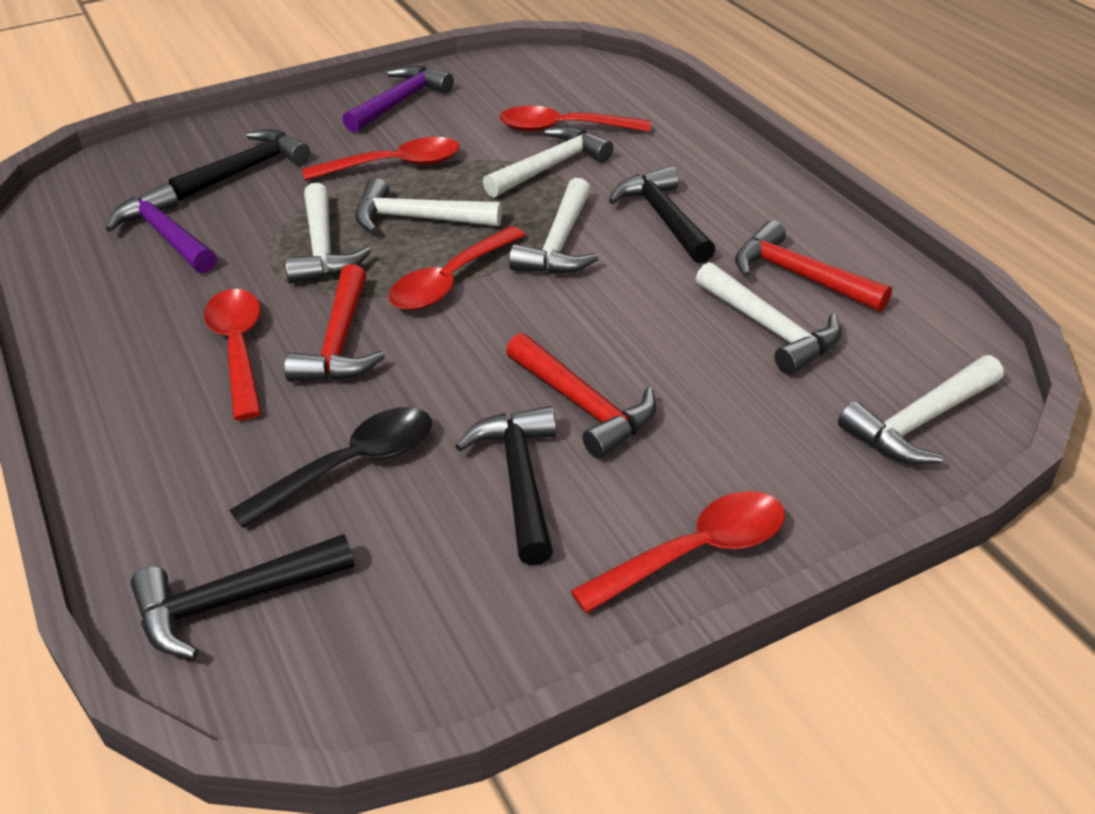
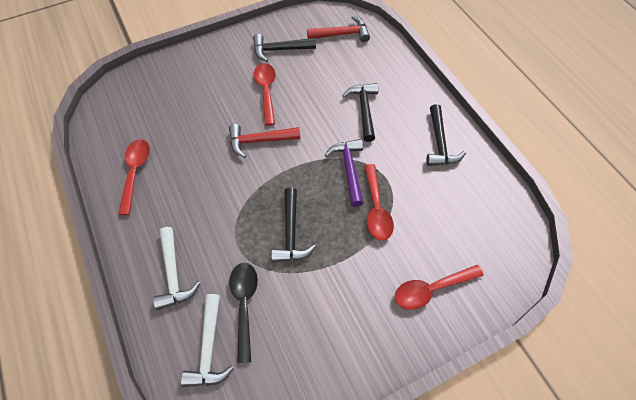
purple hammer: 2 -> 1
red hammer: 3 -> 2
red spoon: 5 -> 4
white hammer: 6 -> 2

